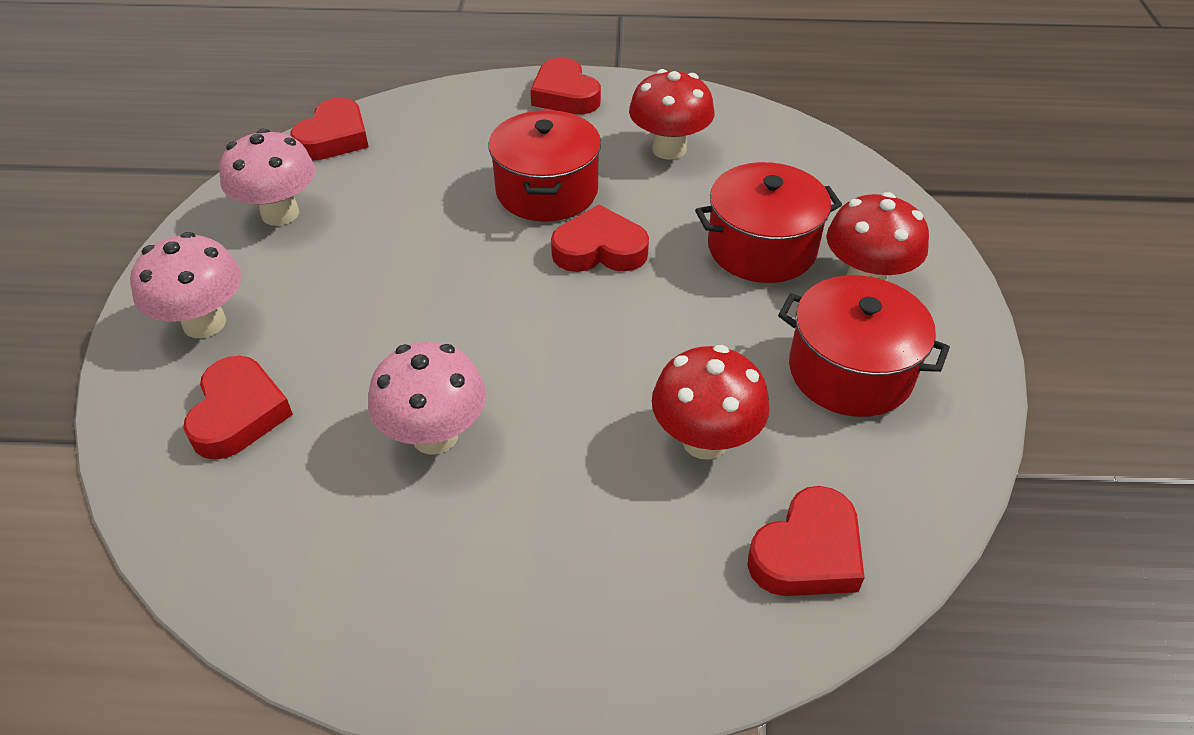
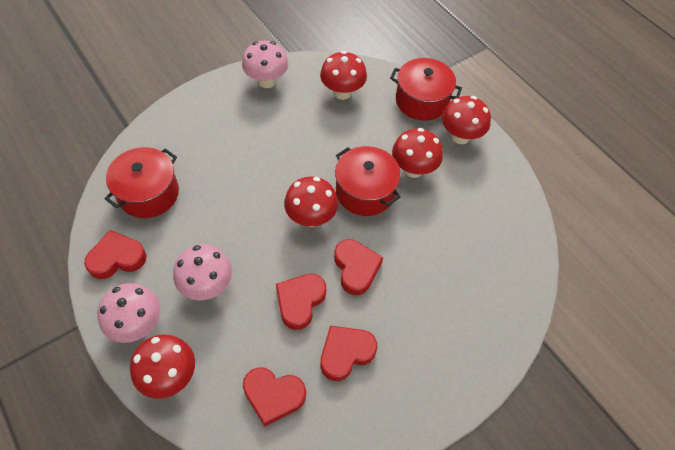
red mushroom: 3 -> 5

